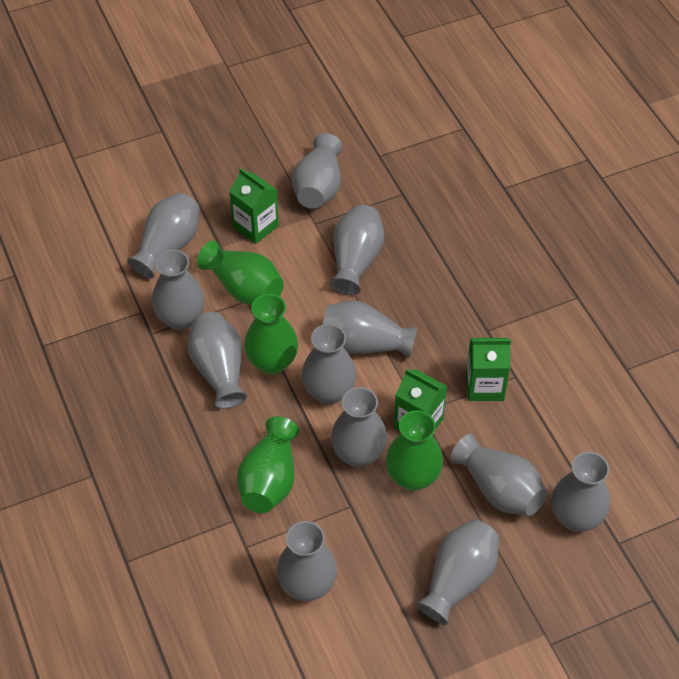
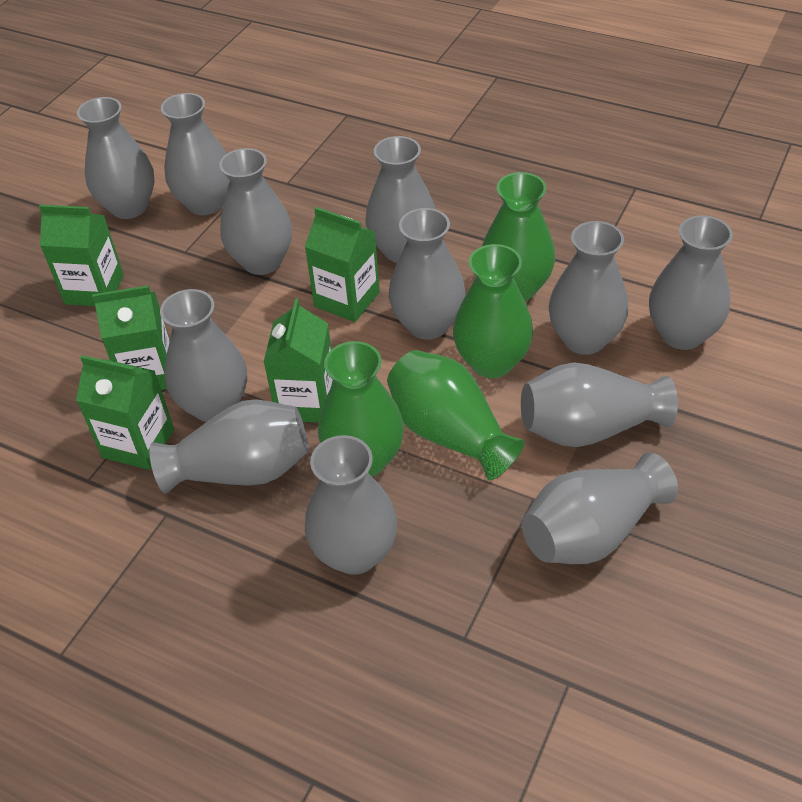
green carton: 3 -> 5

